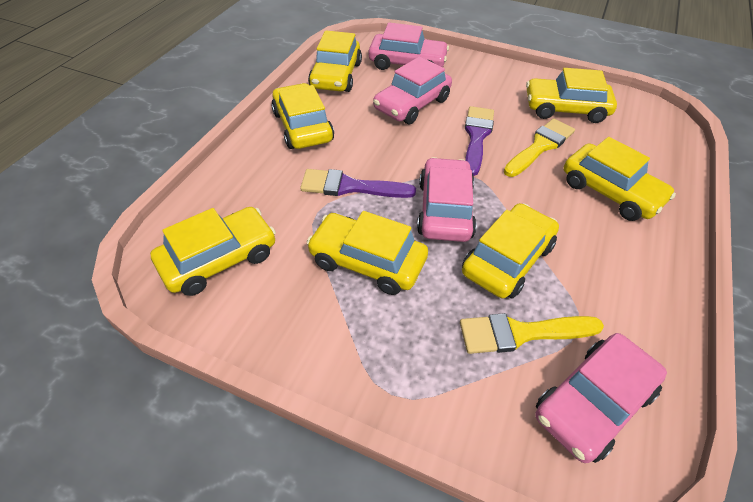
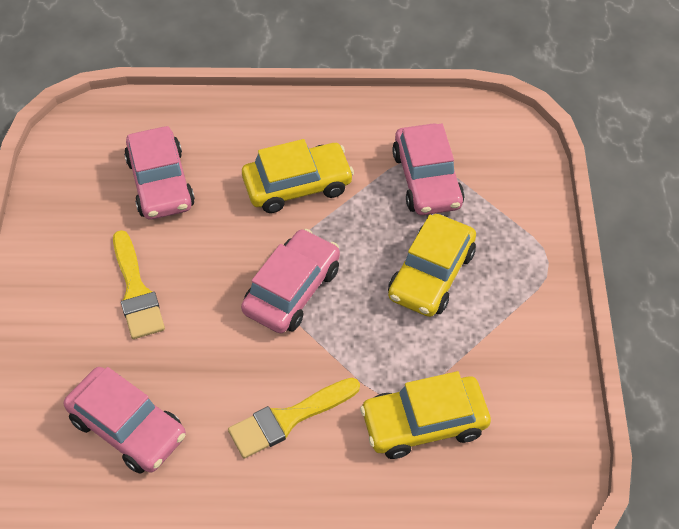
purple brush: 2 -> 0
yellow car: 7 -> 3

